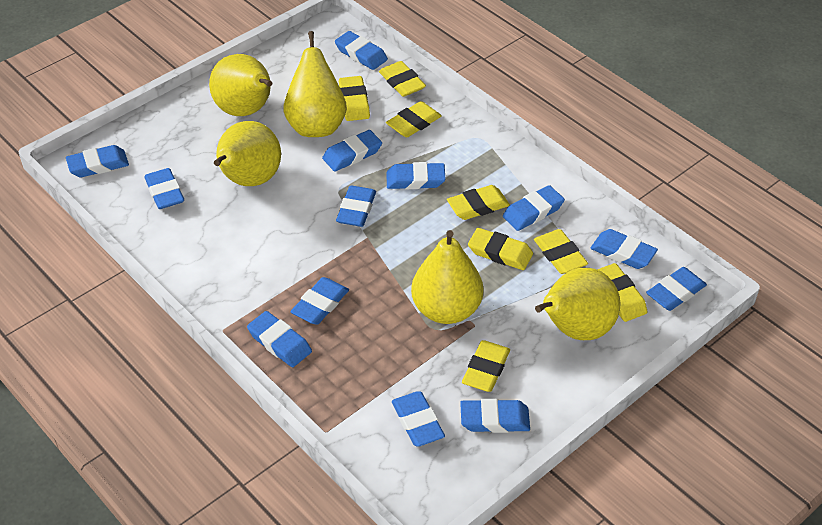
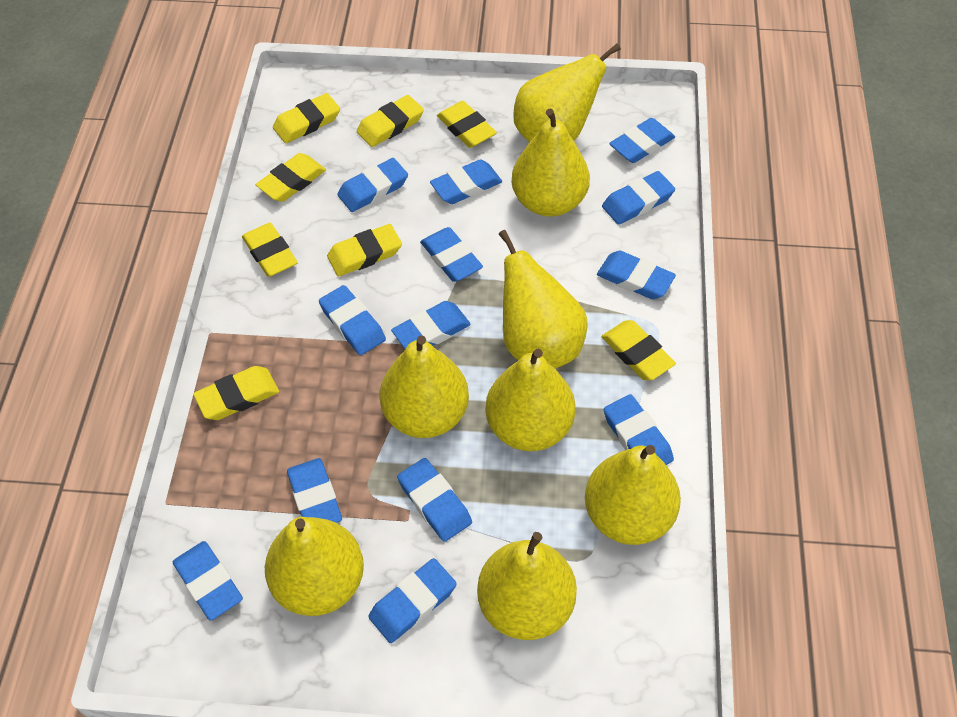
yellow pear: 5 -> 8

